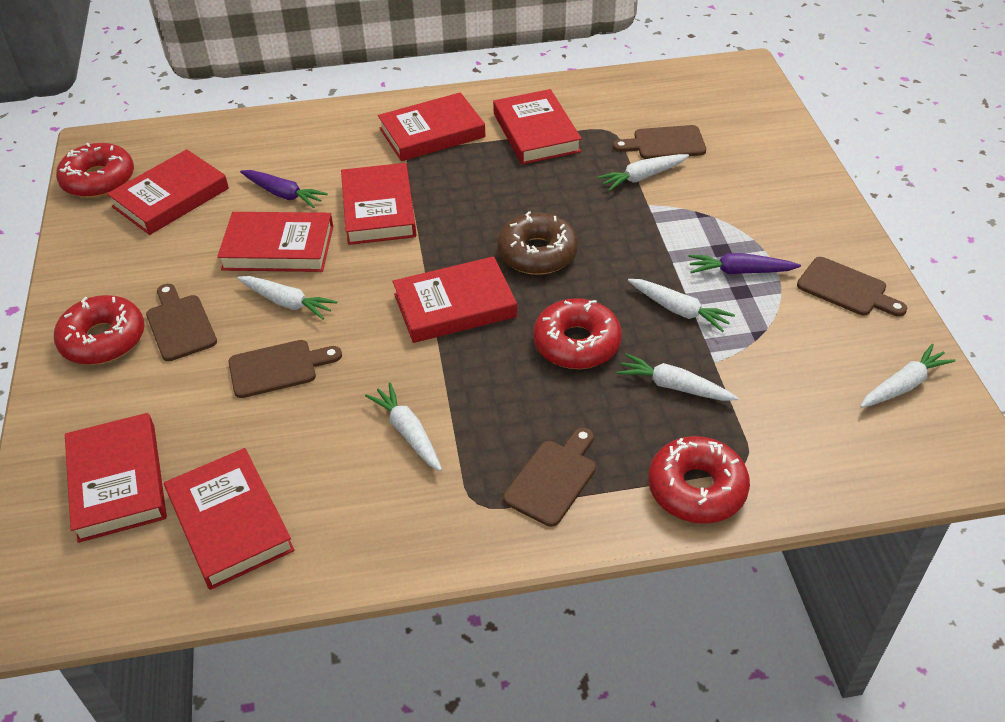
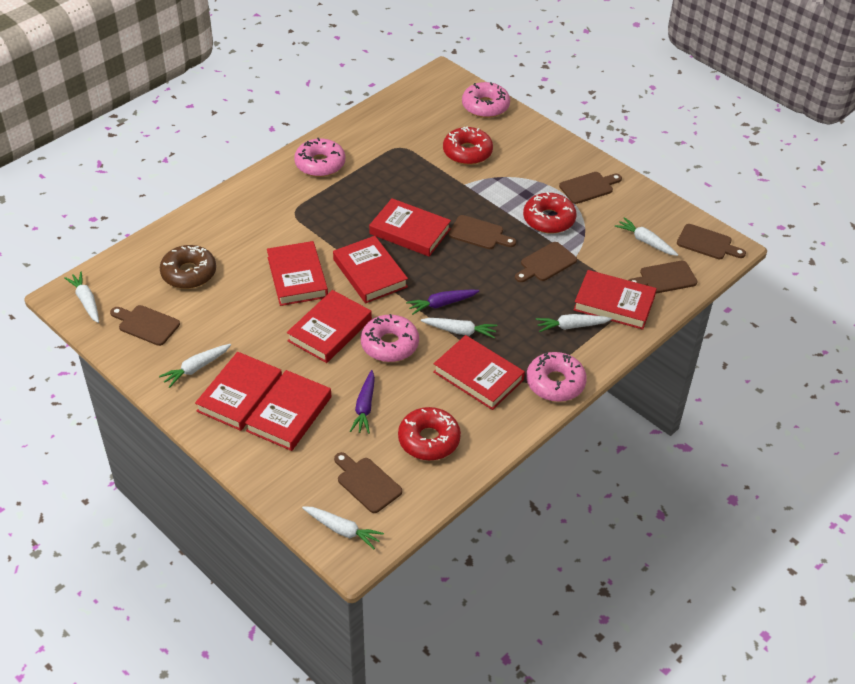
brown cutting board: 5 -> 7
pink donut: 0 -> 4
red donut: 4 -> 3

